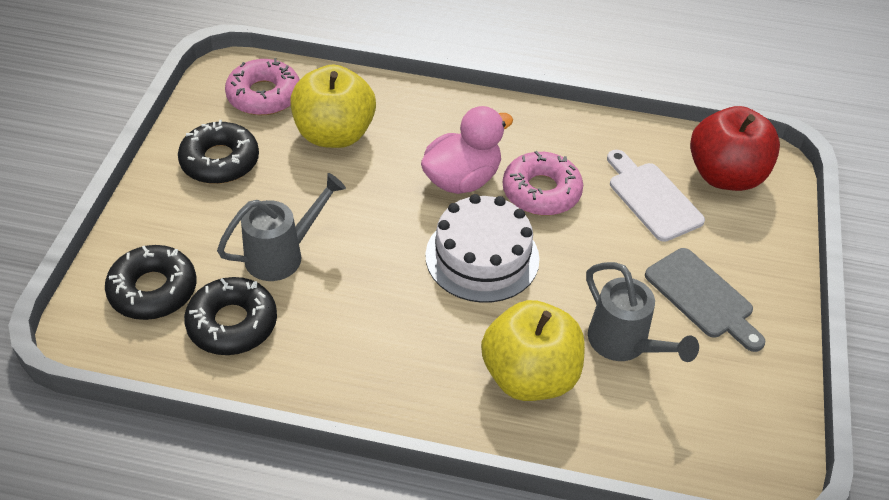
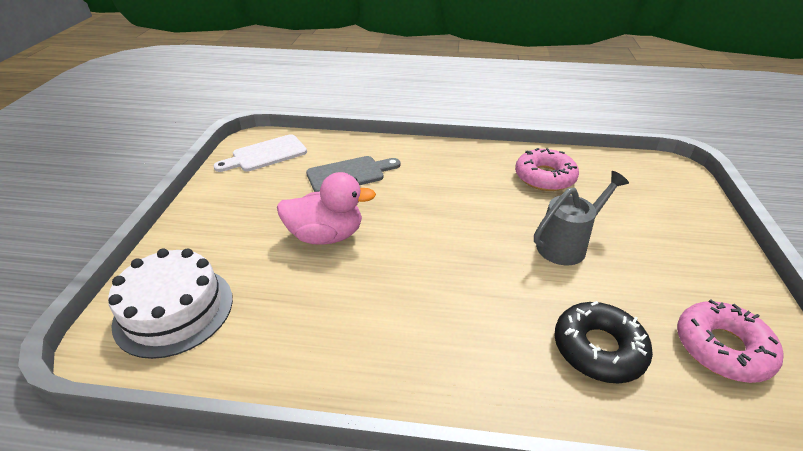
black donut: 3 -> 1
grey watering can: 2 -> 1
red apple: 1 -> 0
yellow apple: 2 -> 0

